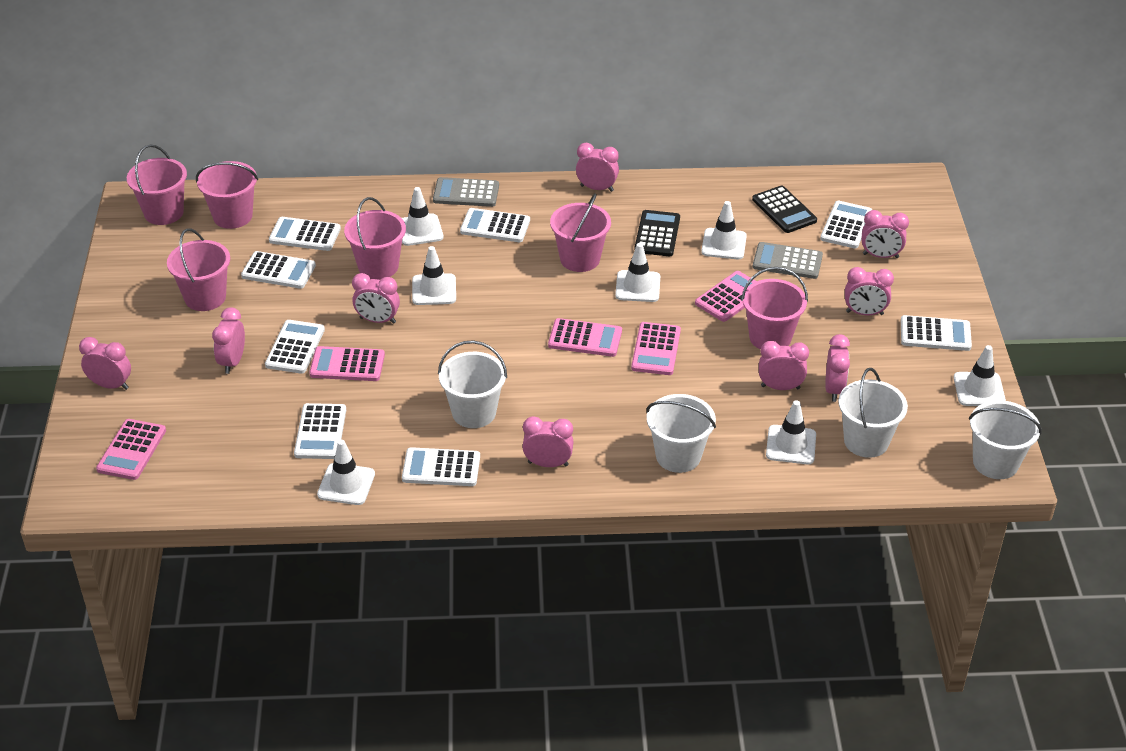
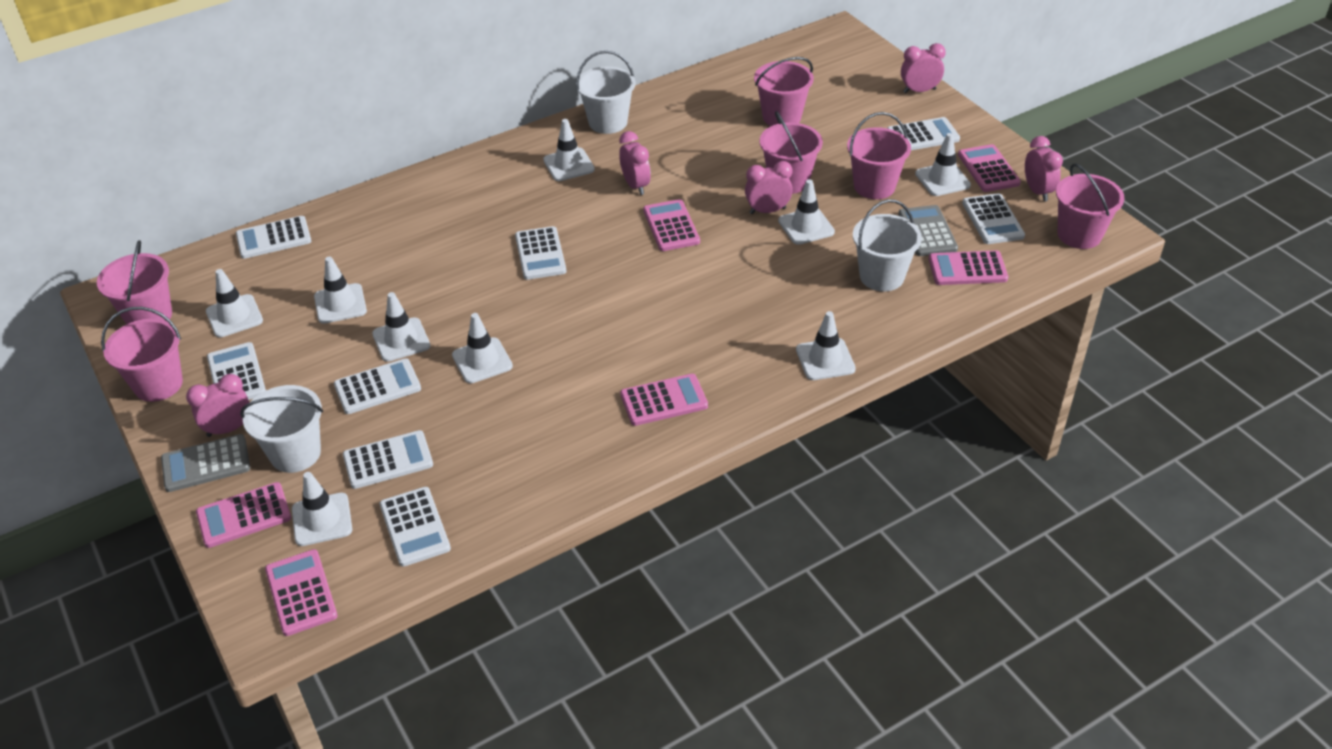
black calculator: 2 -> 0
pink calculator: 5 -> 6
pink clock: 9 -> 5
white bucket: 4 -> 3
white traffic cone: 7 -> 9

